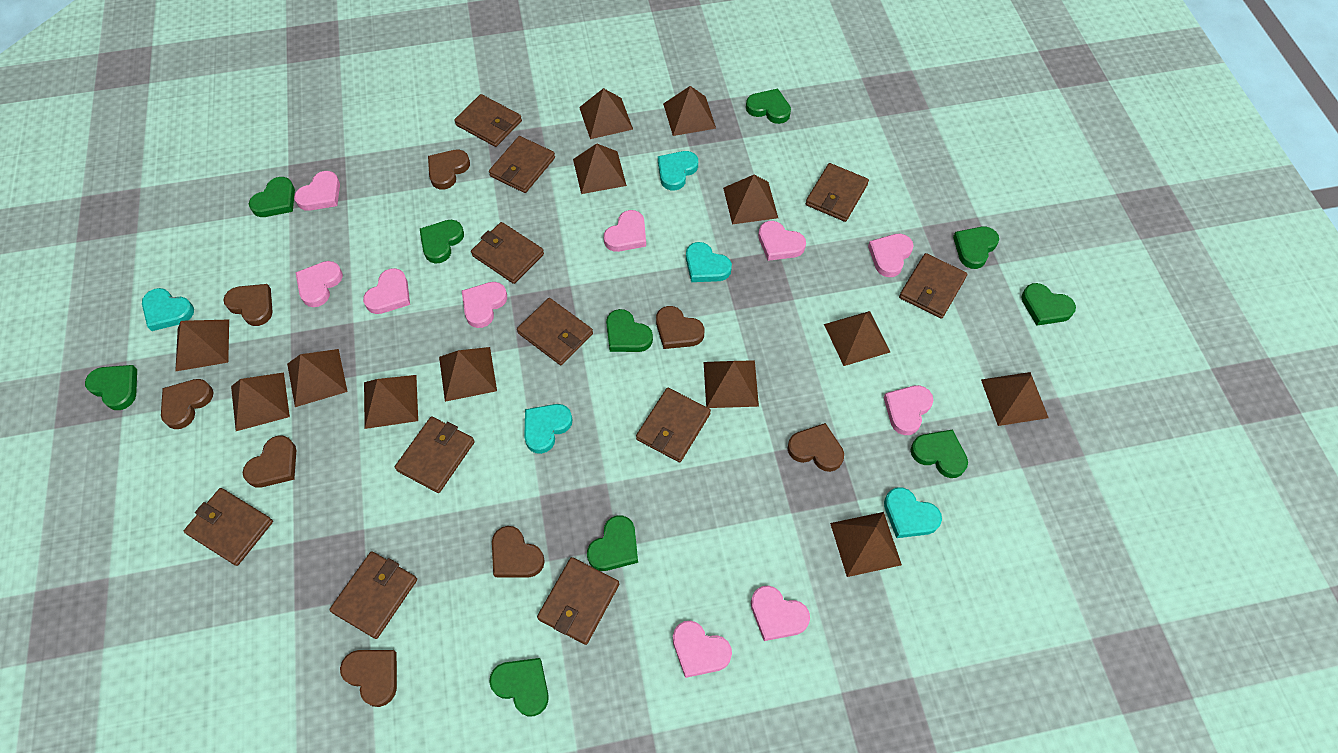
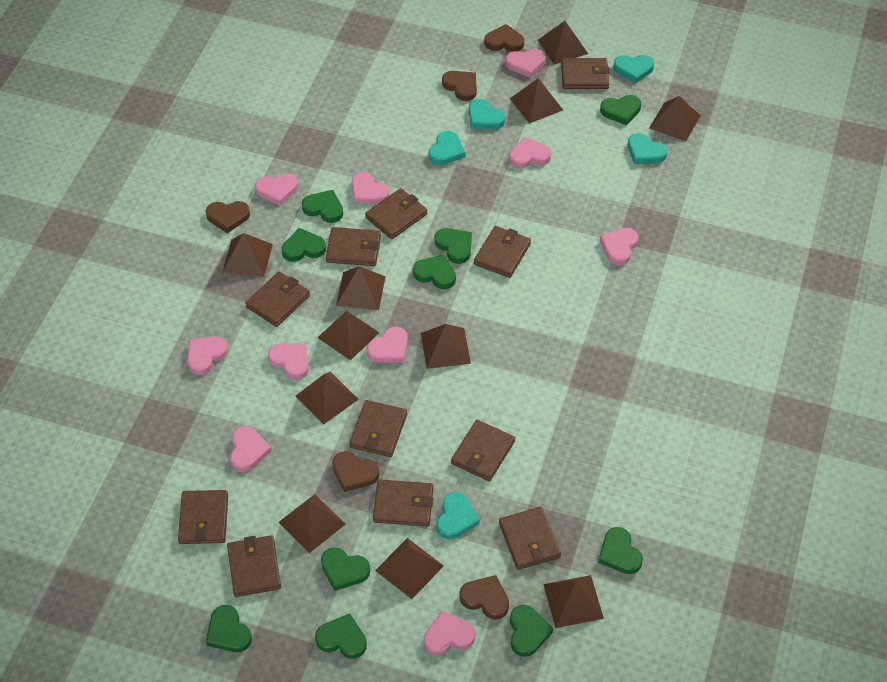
brown heart: 8 -> 5
brown pyramid: 13 -> 11

